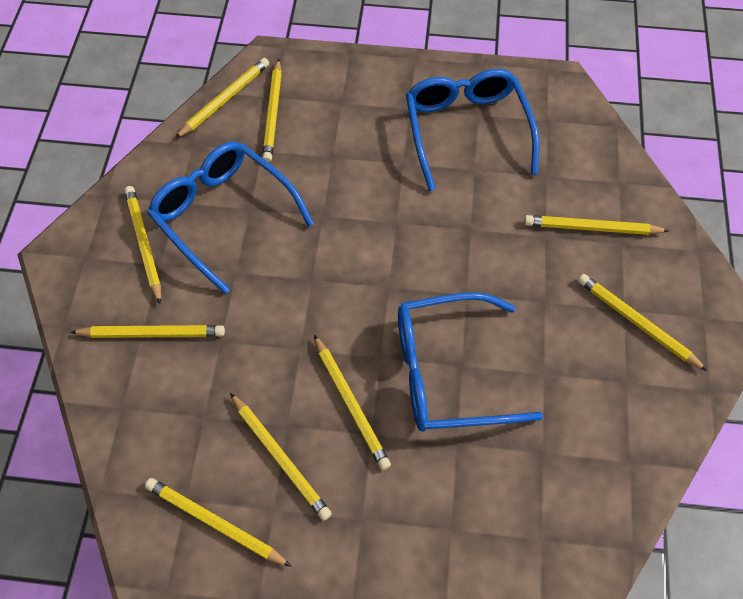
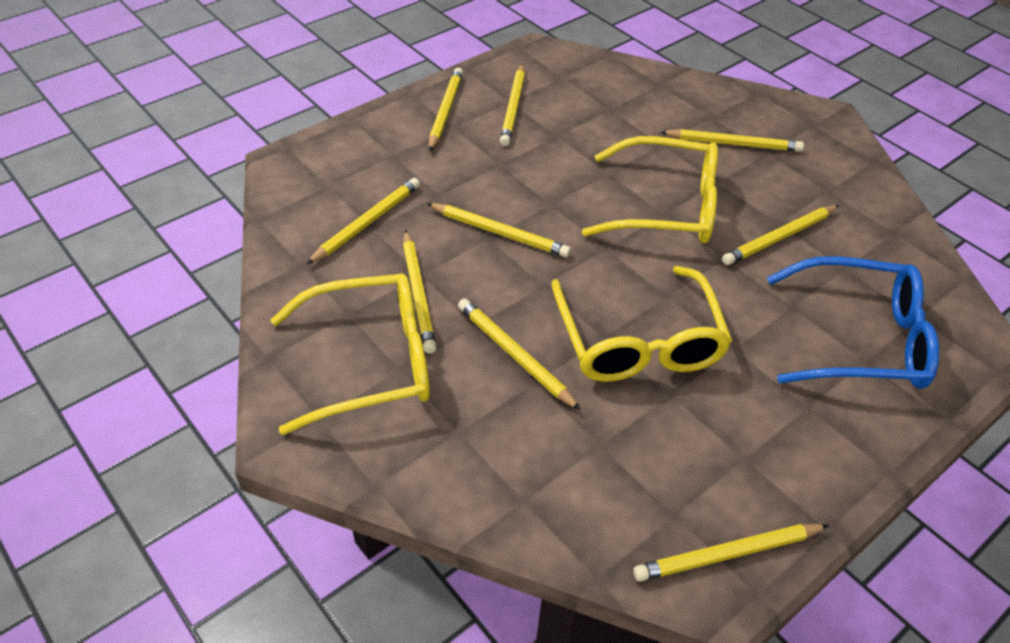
blue glasses: 3 -> 1
yellow glasses: 0 -> 3

